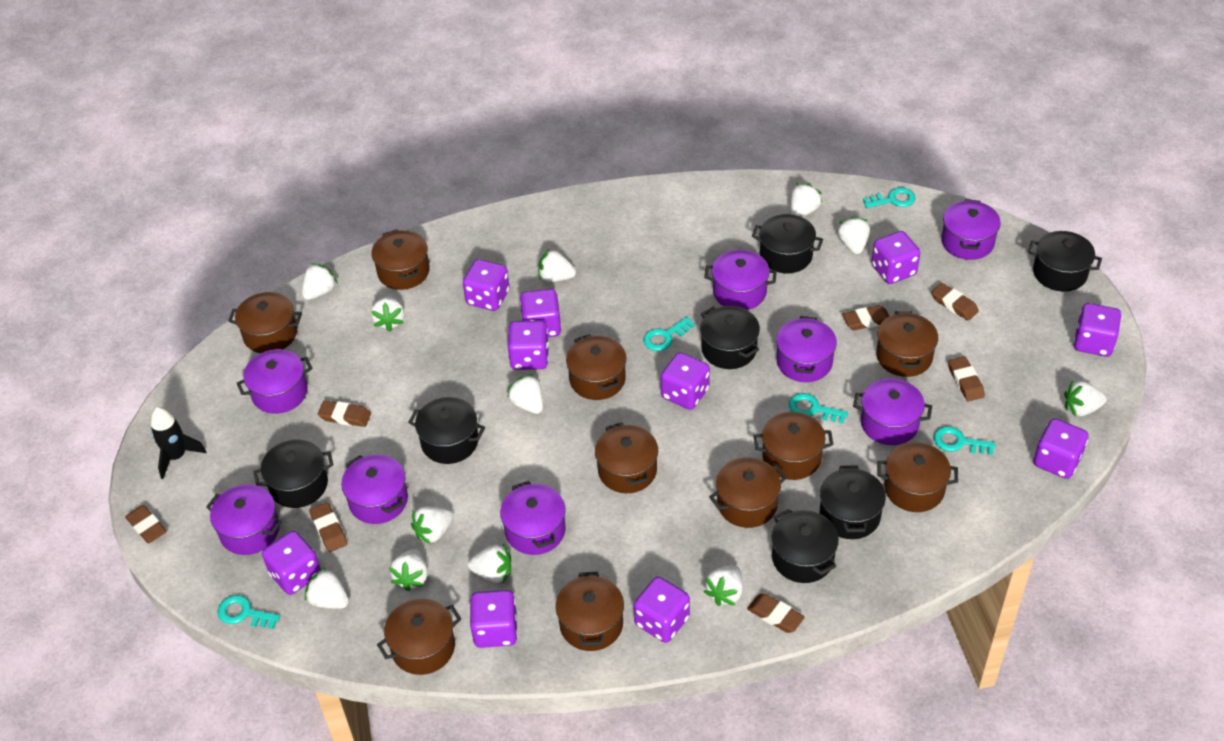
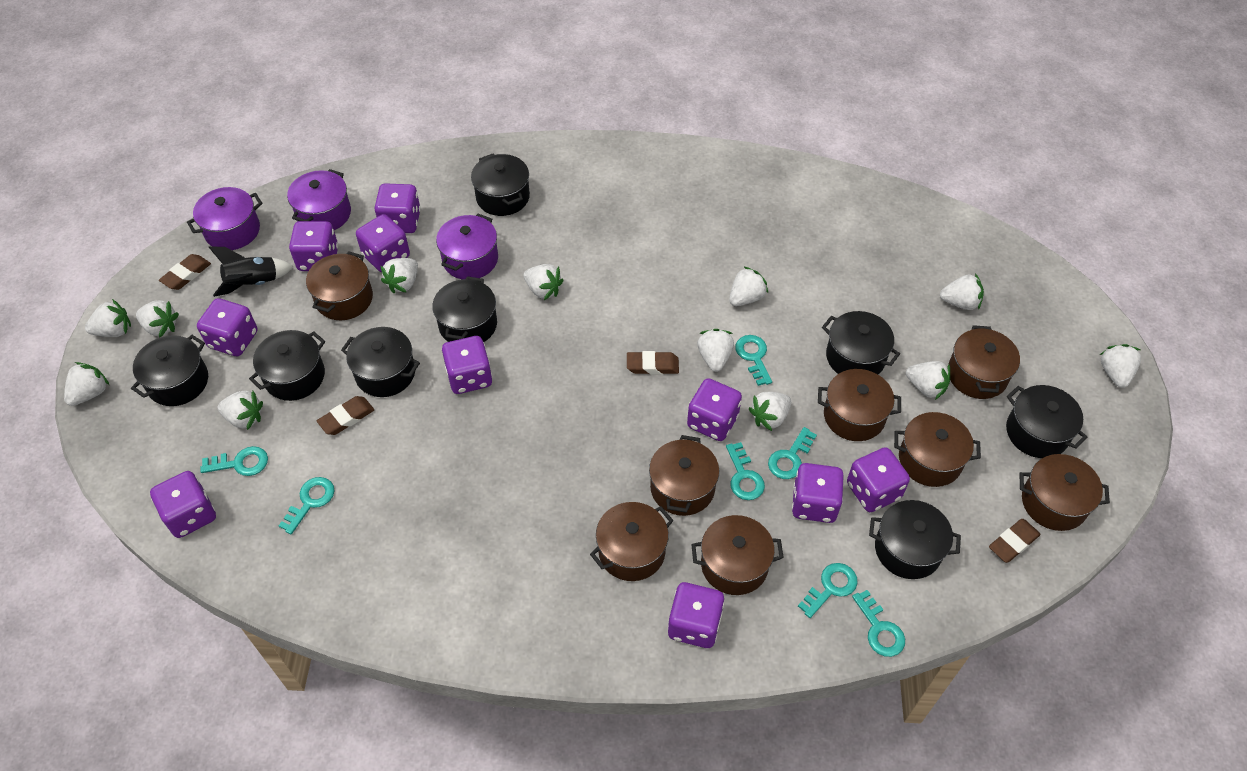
black pot: 7 -> 8
brown eraser: 7 -> 4
brown pot: 10 -> 8
purple pot: 8 -> 3
turquoise key: 5 -> 7

